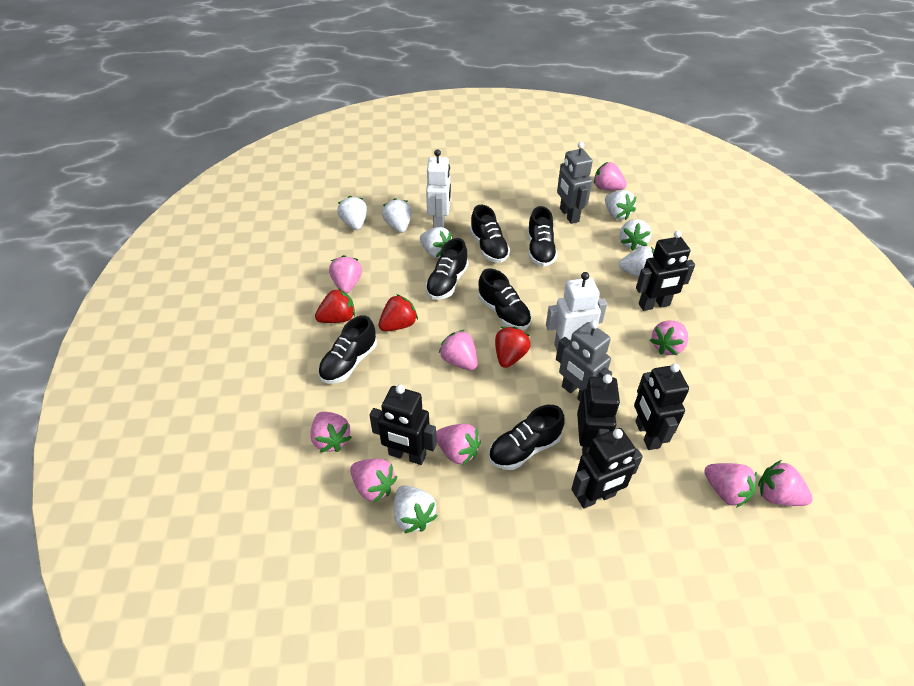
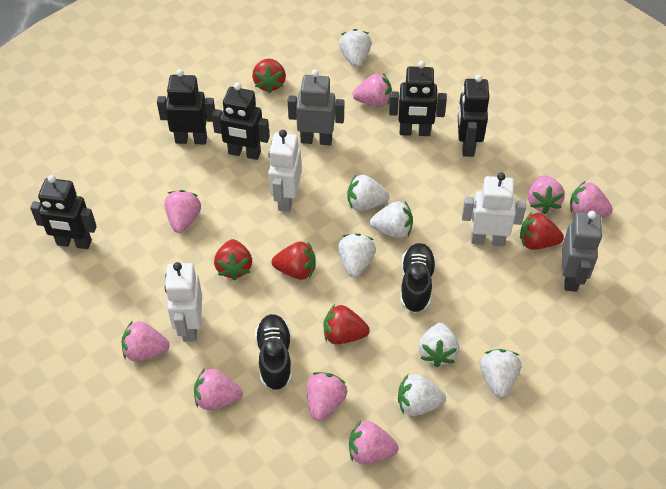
black shoe: 6 -> 2
pink strawberry: 9 -> 8
red strawberry: 3 -> 5
white robot: 2 -> 3

